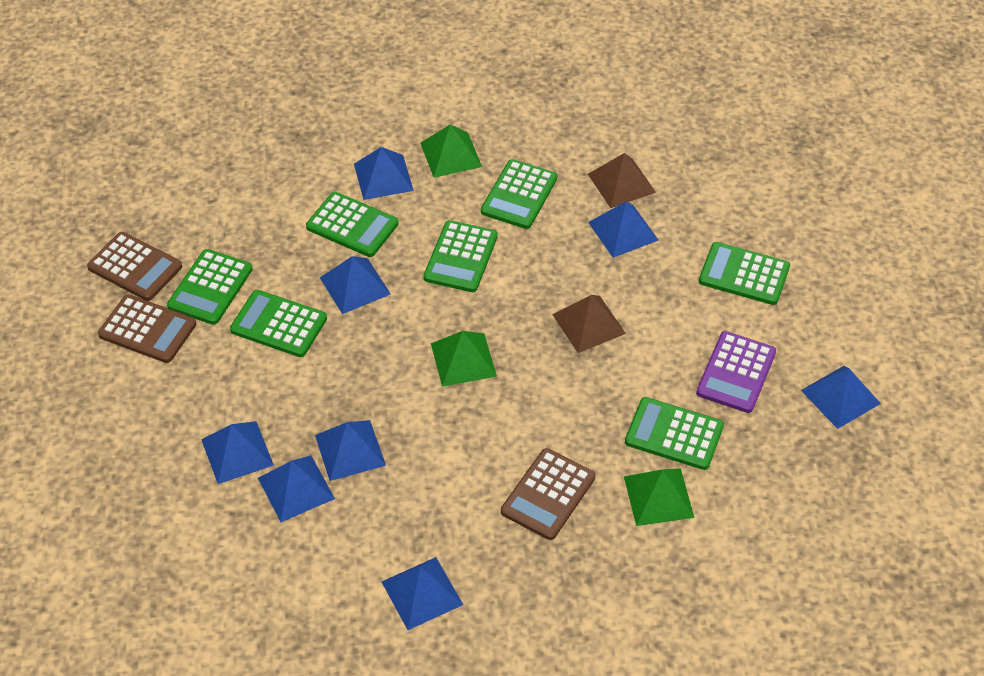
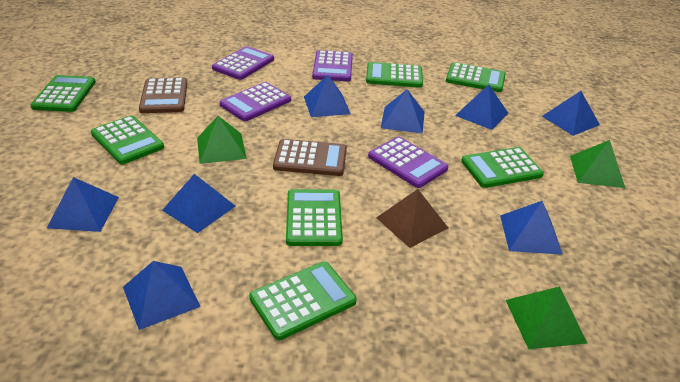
brown calculator: 3 -> 2
brown pyramid: 2 -> 1
purple calculator: 1 -> 4

